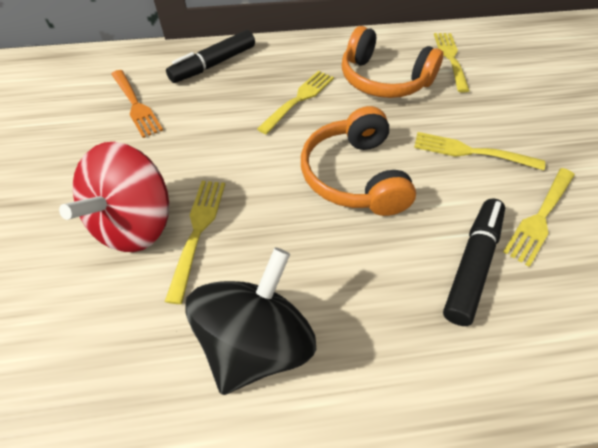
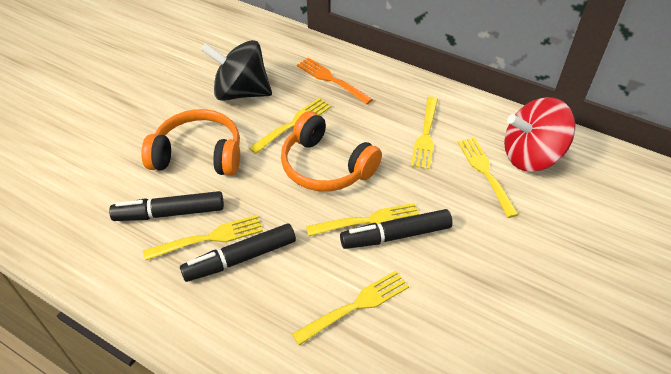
black marker: 2 -> 3
yellow fork: 5 -> 6

